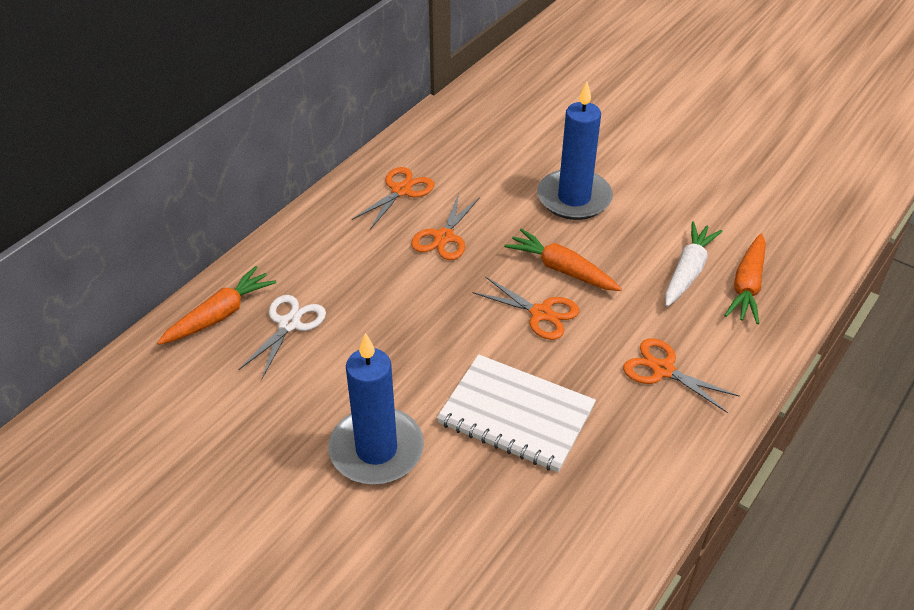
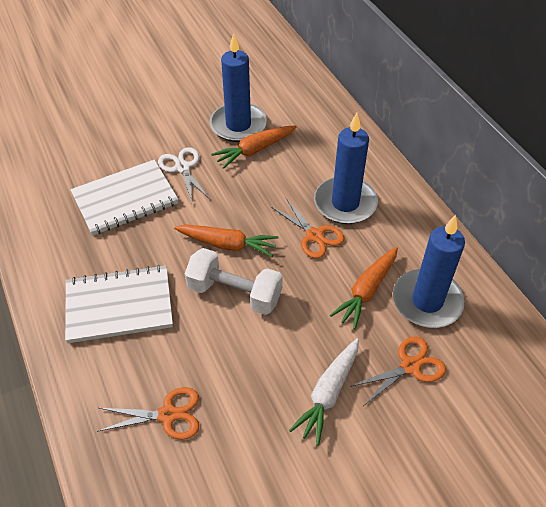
blue candle: 2 -> 3
orange scissors: 4 -> 3
white dumbbell: 0 -> 1
white notebook: 1 -> 2

